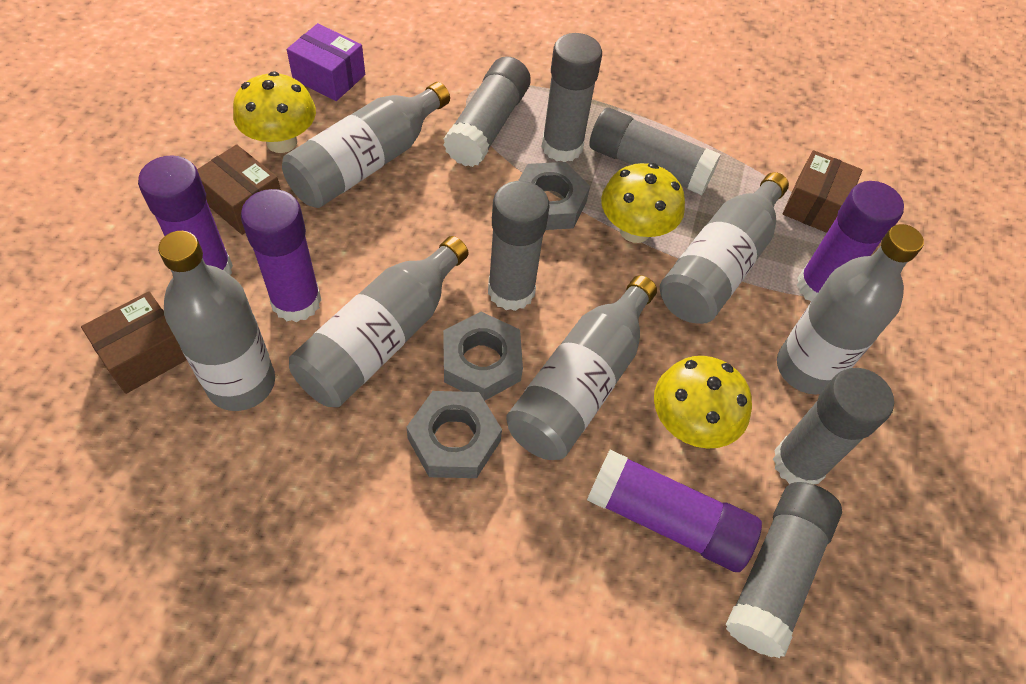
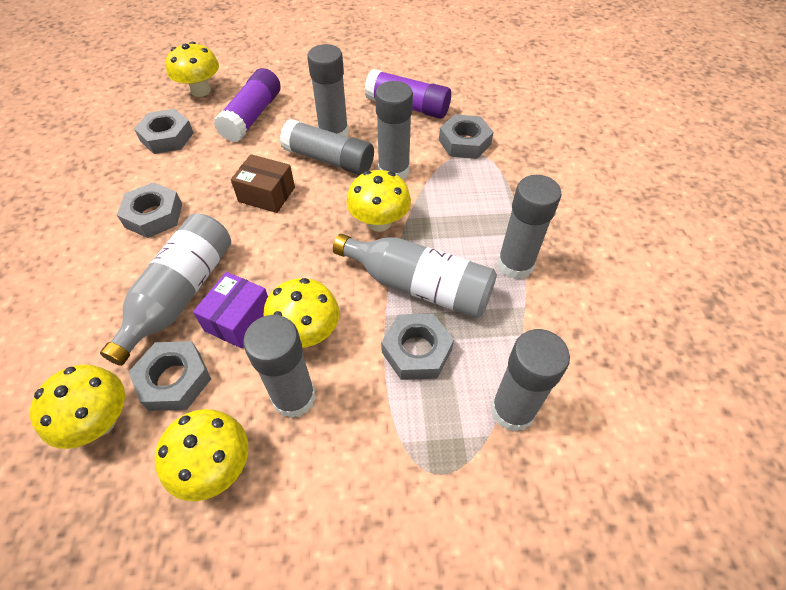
brown box: 3 -> 1
grey bottle: 6 -> 2
grey nut: 3 -> 5
purple glue stick: 4 -> 2
yellow mushroom: 3 -> 5

